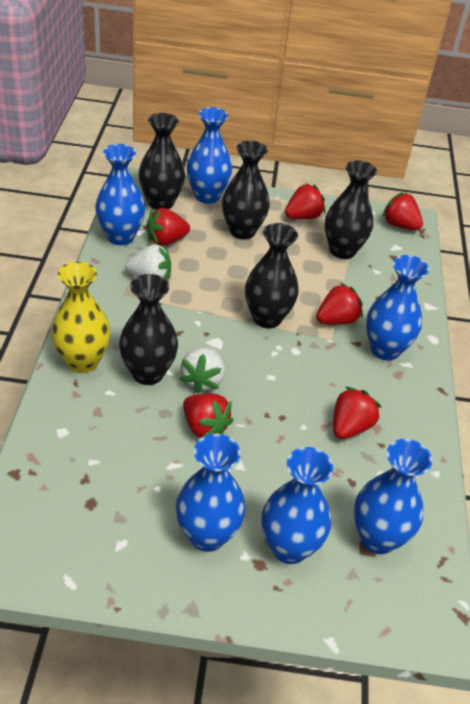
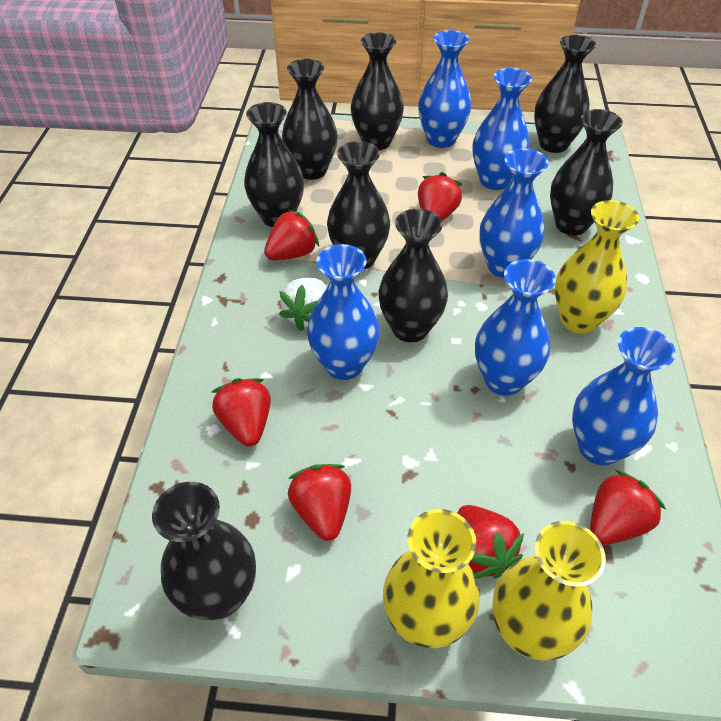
black vase: 5 -> 8
white strawberry: 2 -> 1
yellow vase: 1 -> 3

